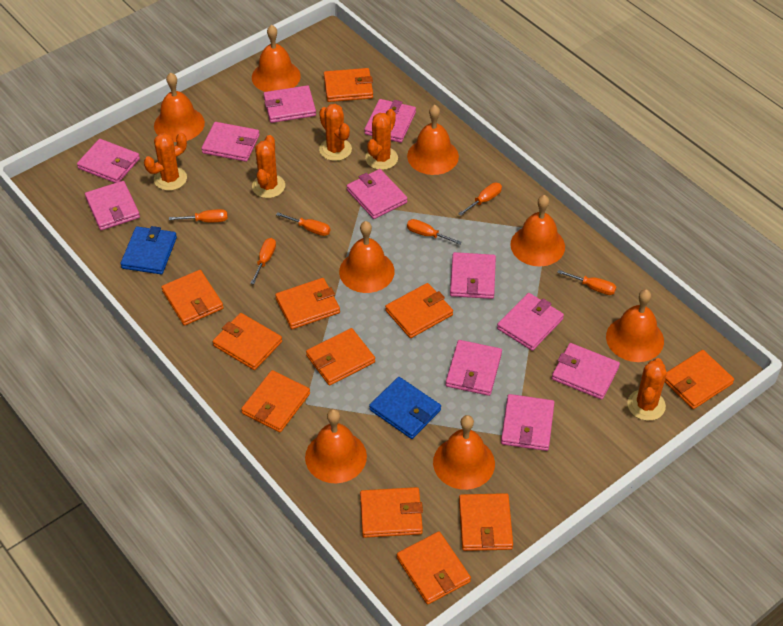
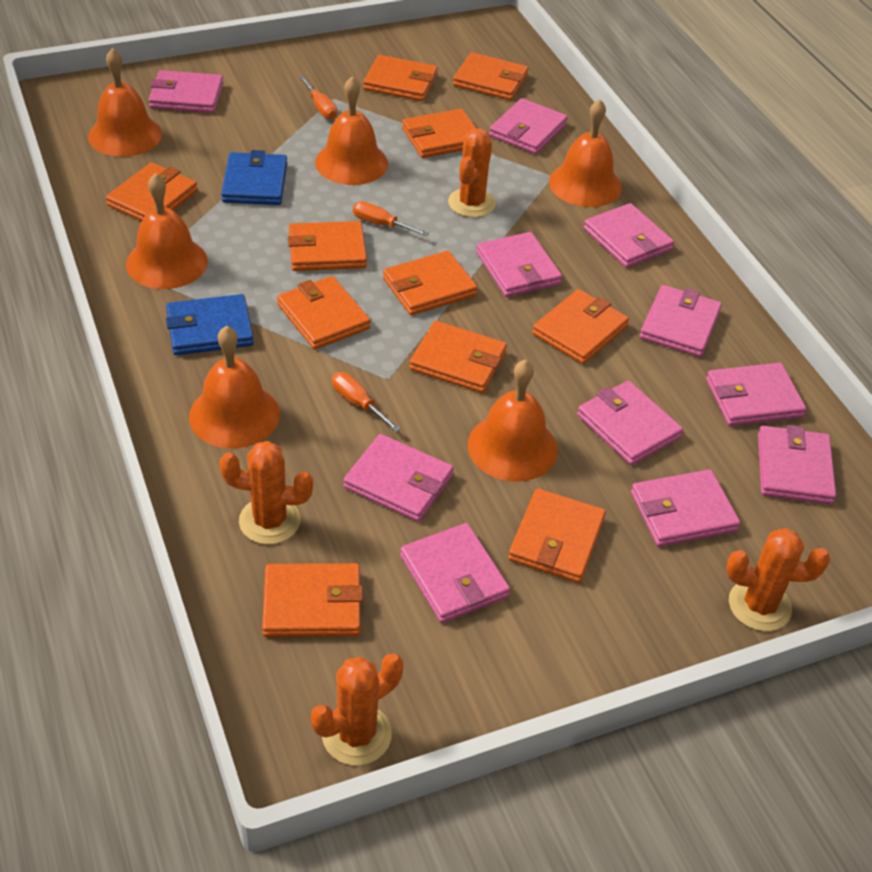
orange bell: 8 -> 6
orange cactus: 5 -> 4
orange screwdriver: 6 -> 3

